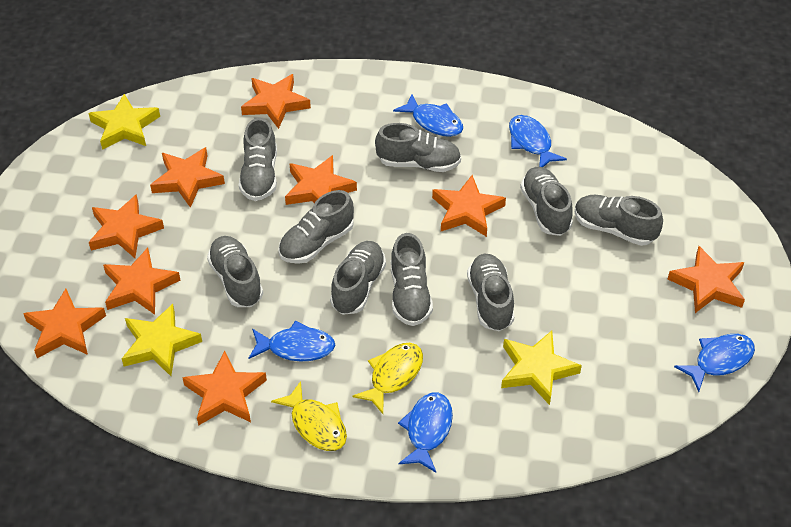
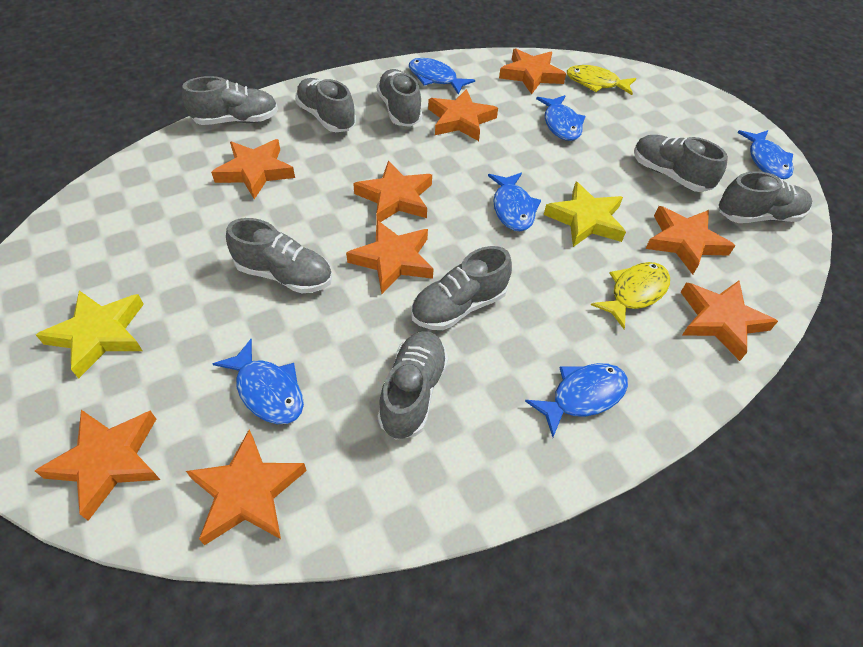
blue fish: 5 -> 6
grey shoe: 9 -> 8
yellow star: 3 -> 2

